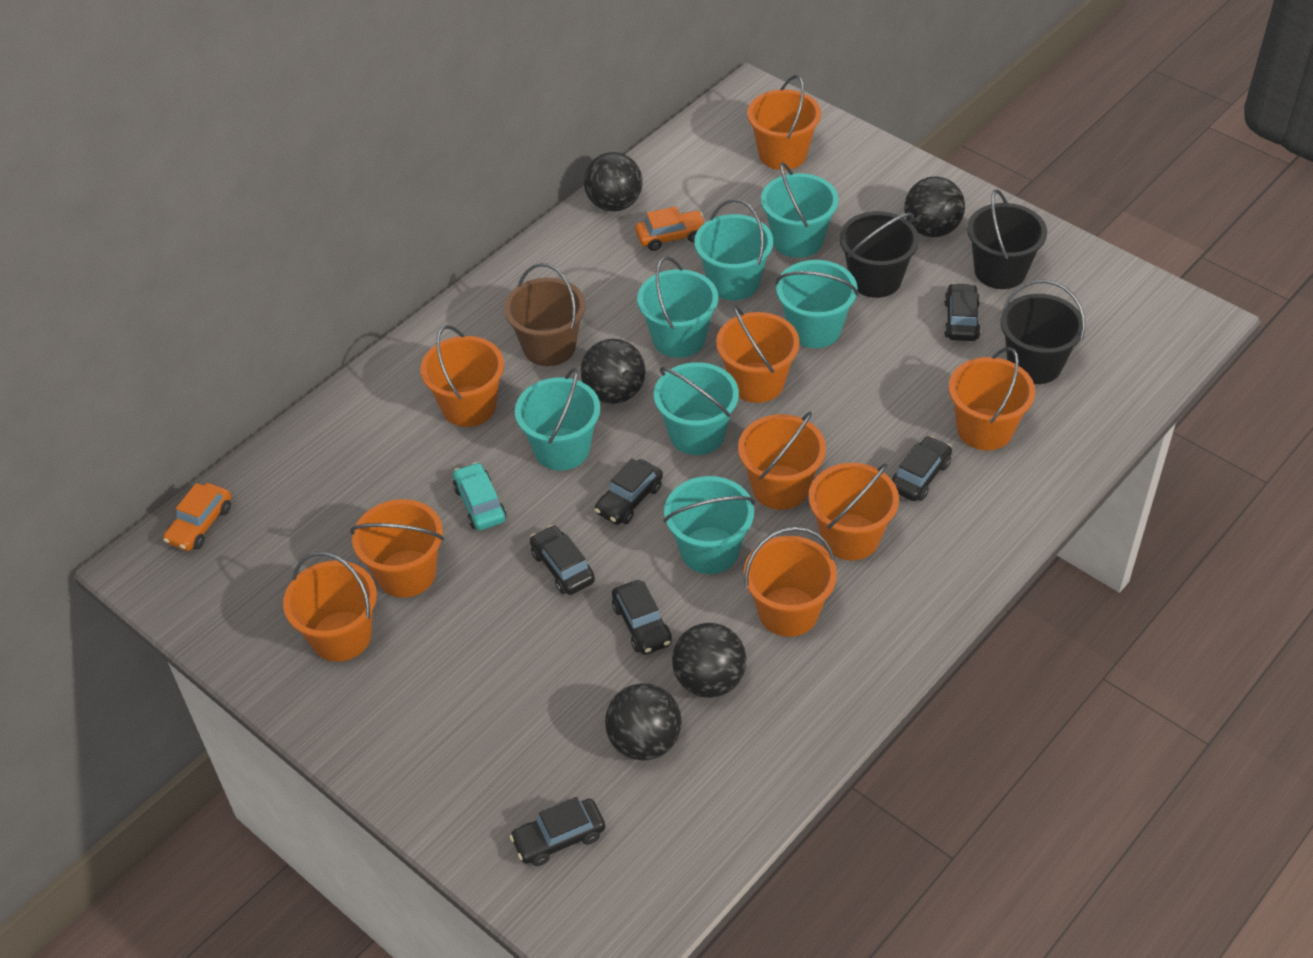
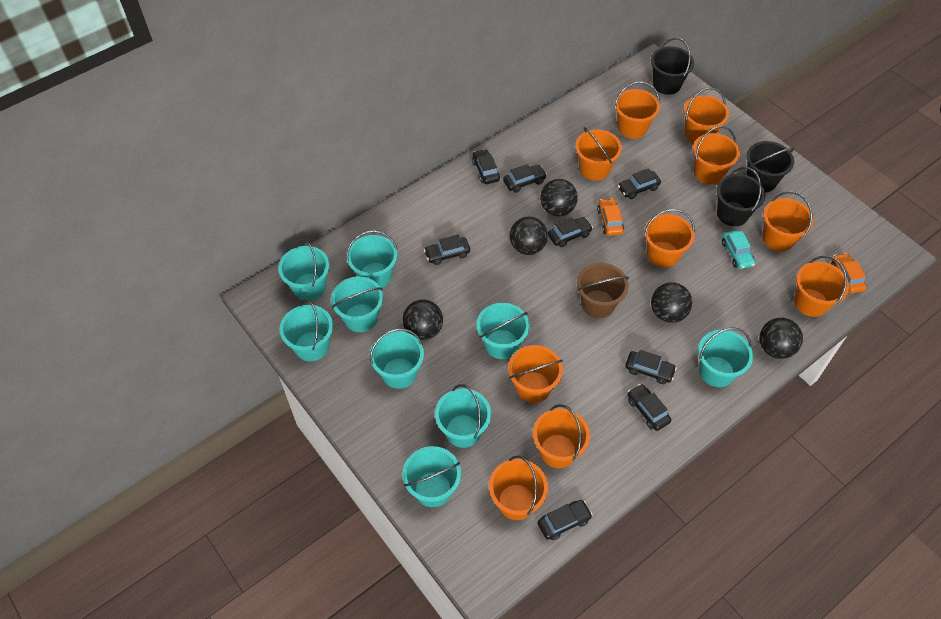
black car: 6 -> 8
orange bucket: 9 -> 10
turquoise bucket: 7 -> 9

